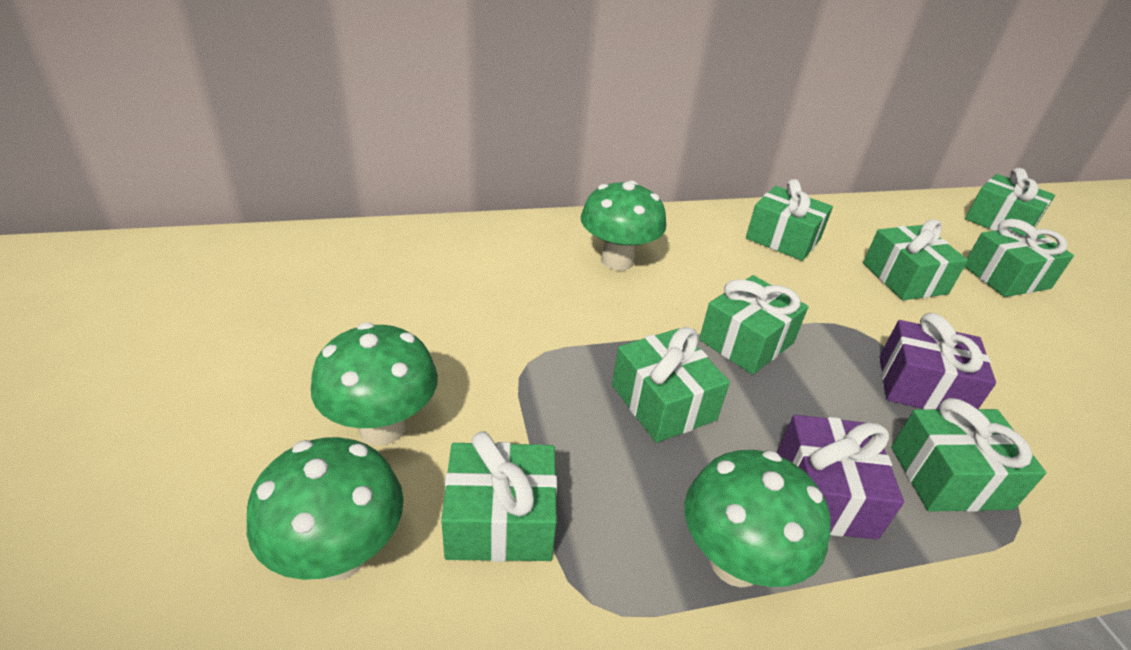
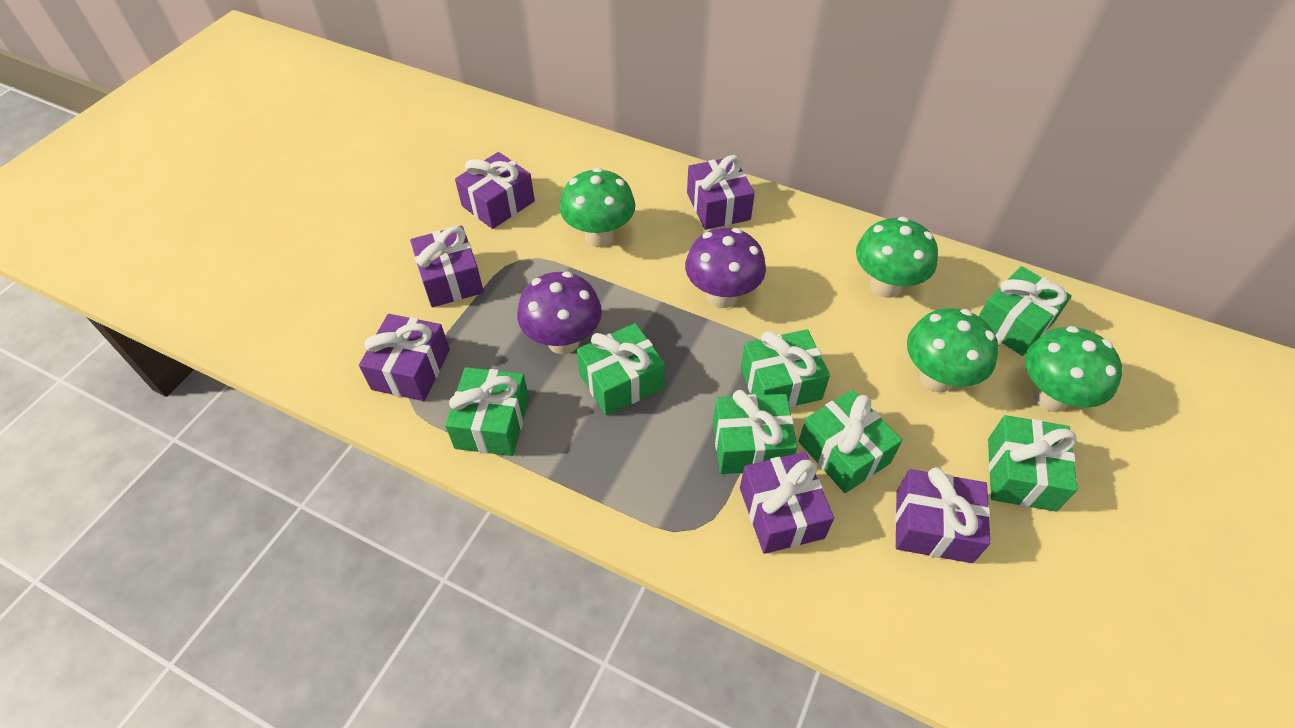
green gift: 8 -> 7
purple gift: 2 -> 6
purple mushroom: 0 -> 2

